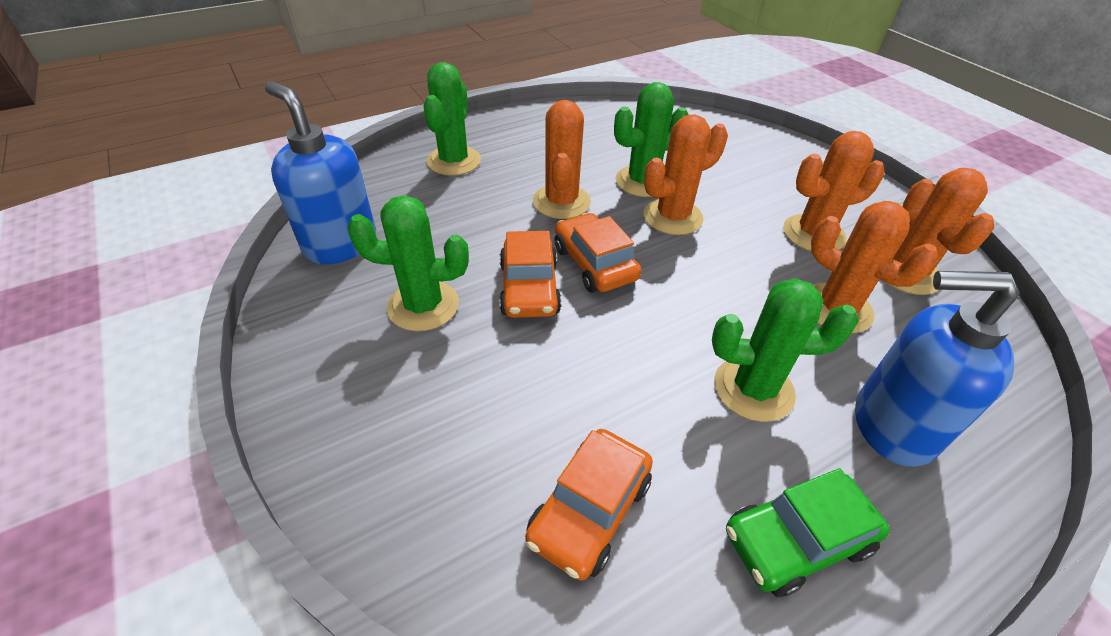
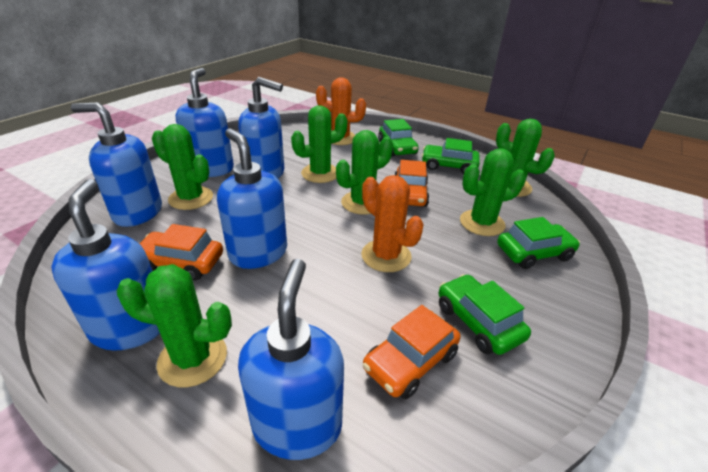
blue soap dispenser: 2 -> 6
green cactus: 4 -> 6
green car: 1 -> 4
orange cactus: 5 -> 2

